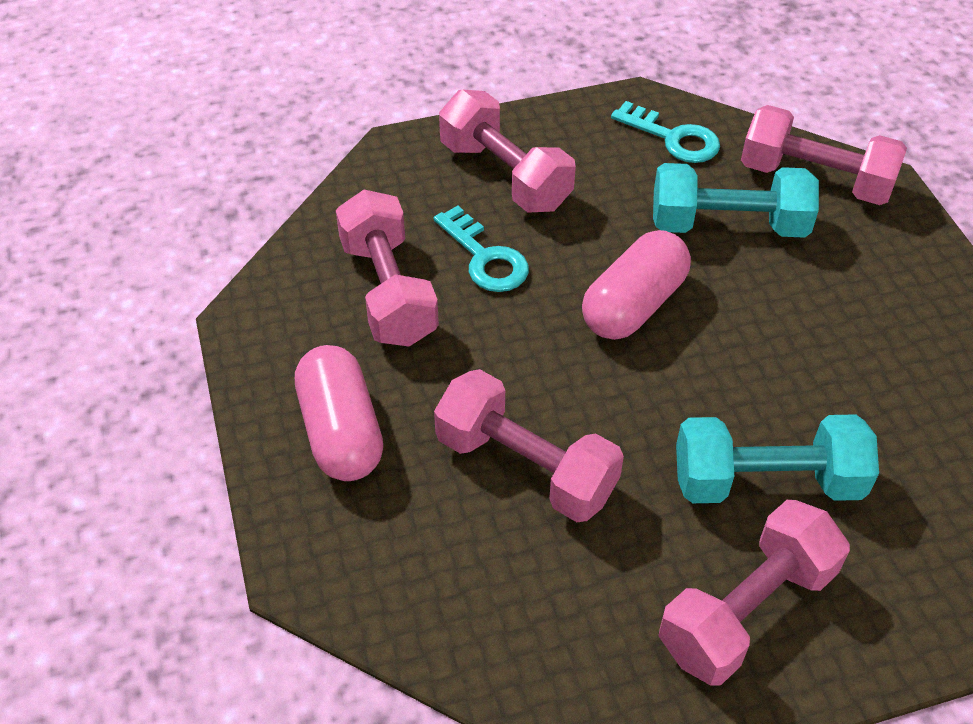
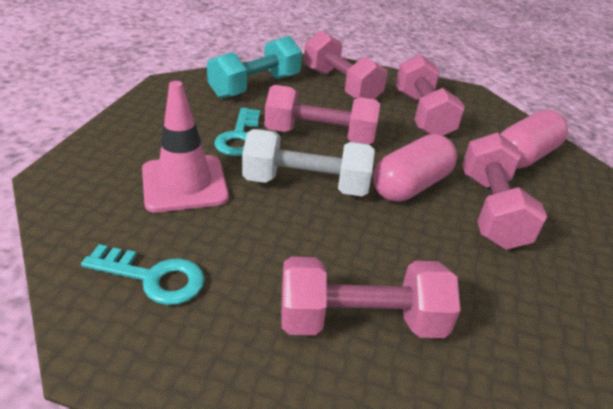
pink traffic cone: 0 -> 1
turquoise dumbbell: 2 -> 1
white dumbbell: 0 -> 1

